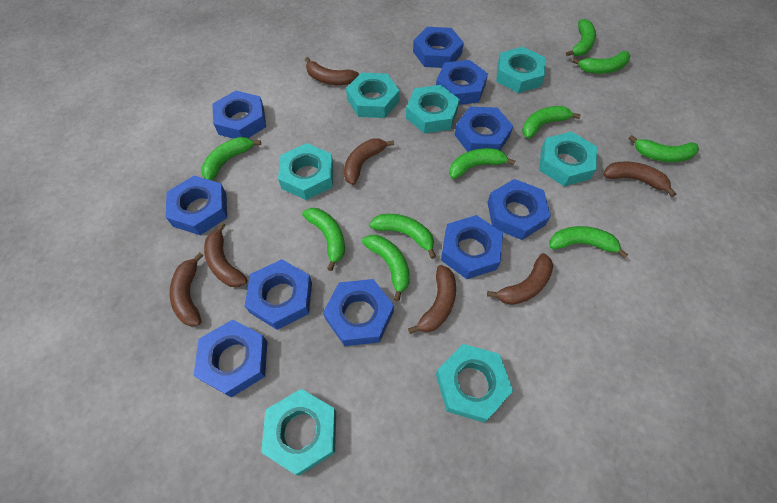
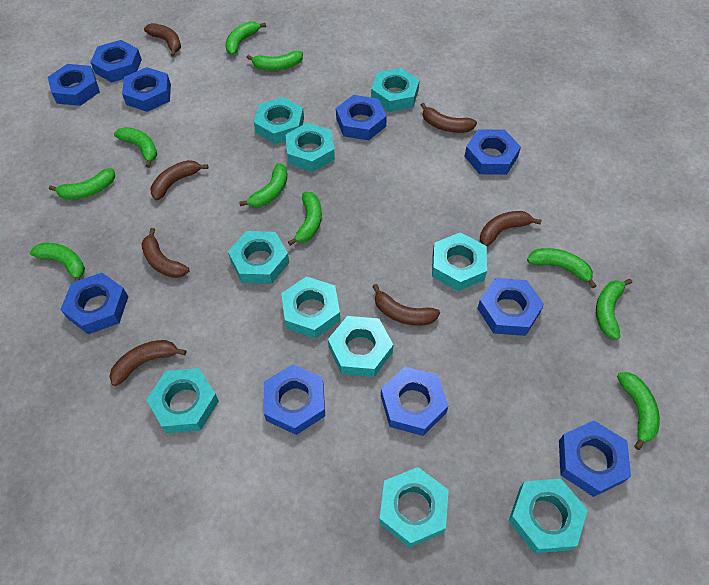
turquoise nut: 7 -> 10

